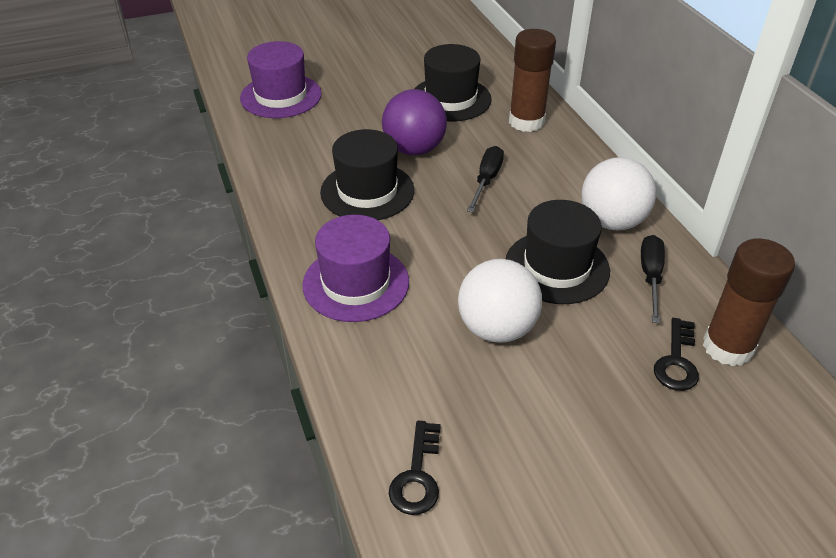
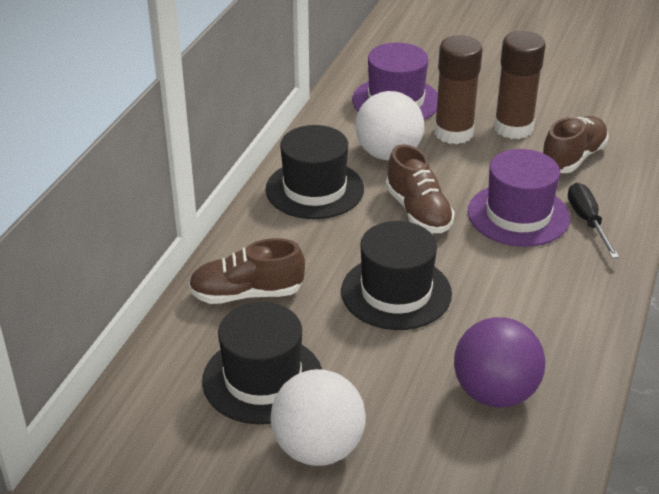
black key: 2 -> 0
black screwdriver: 2 -> 1
brown shoe: 0 -> 3

